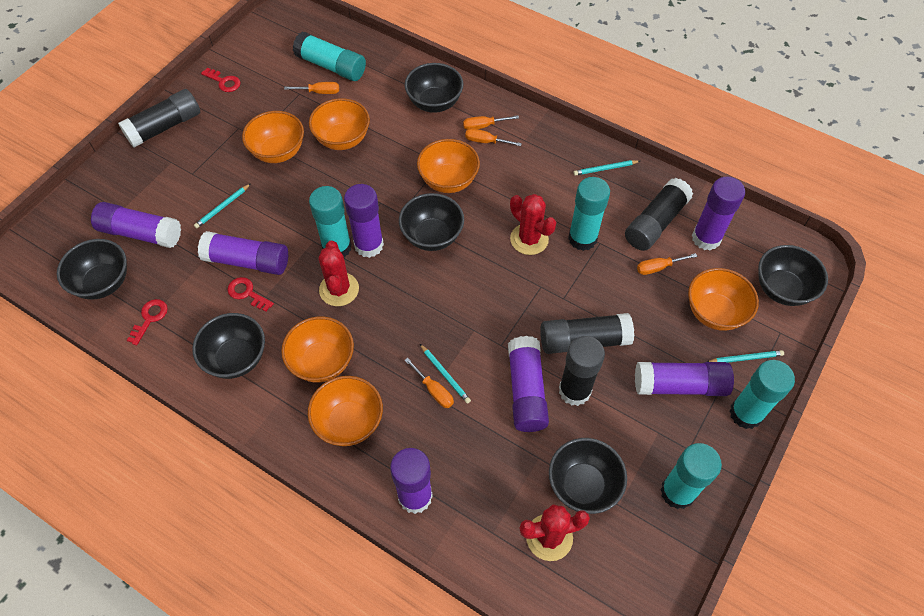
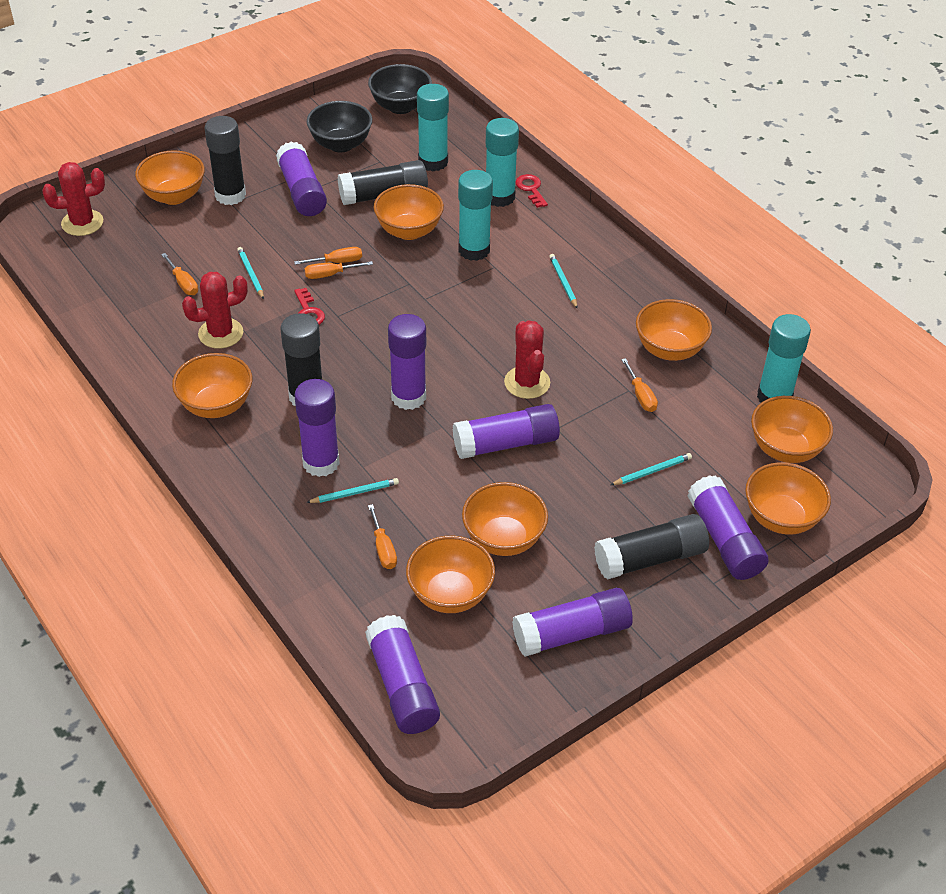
black bowl: 6 -> 2
orange bowl: 6 -> 8
red key: 3 -> 2
turquoise glue stick: 5 -> 4

